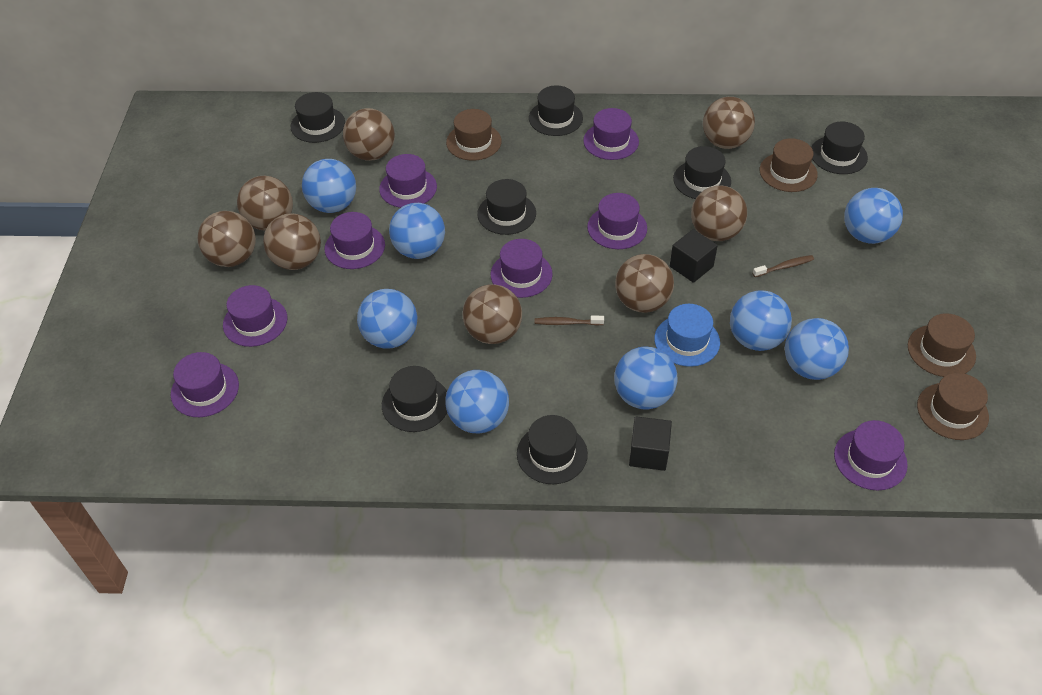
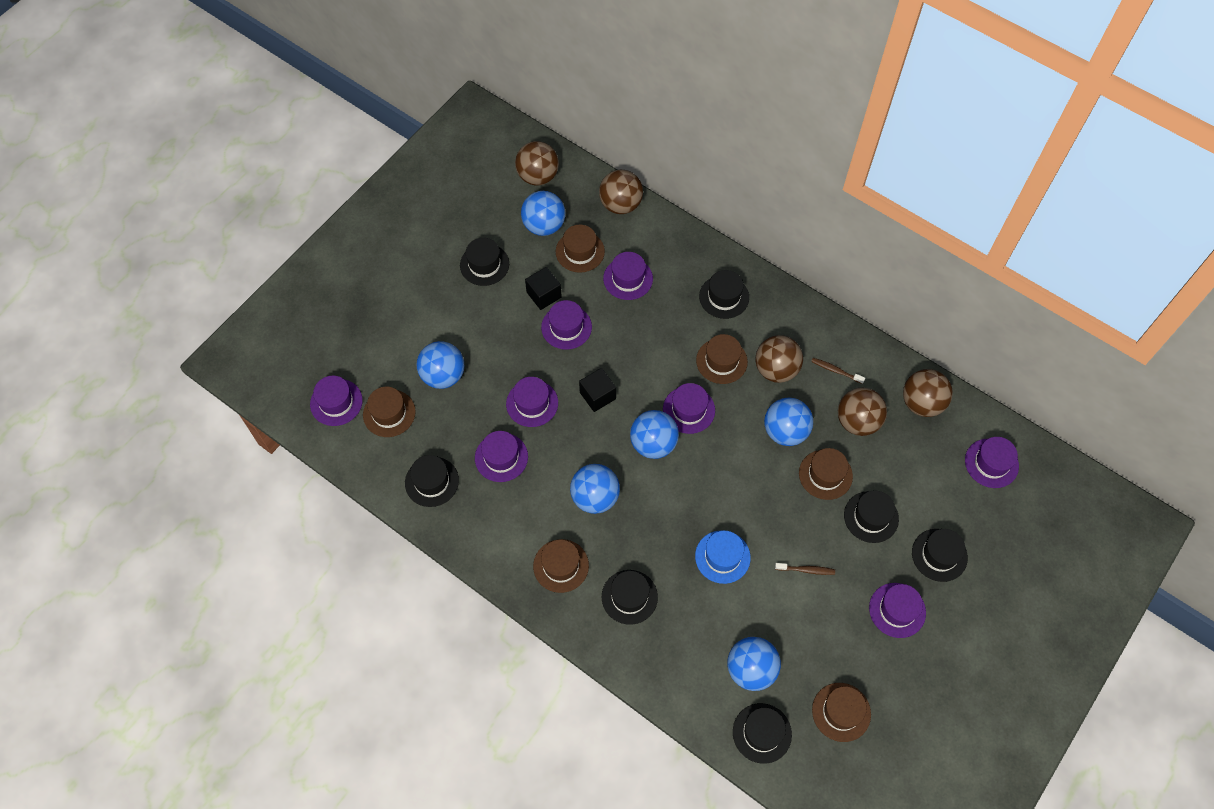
blue ball: 8 -> 6
brown ball: 8 -> 5
brown hat: 4 -> 6

